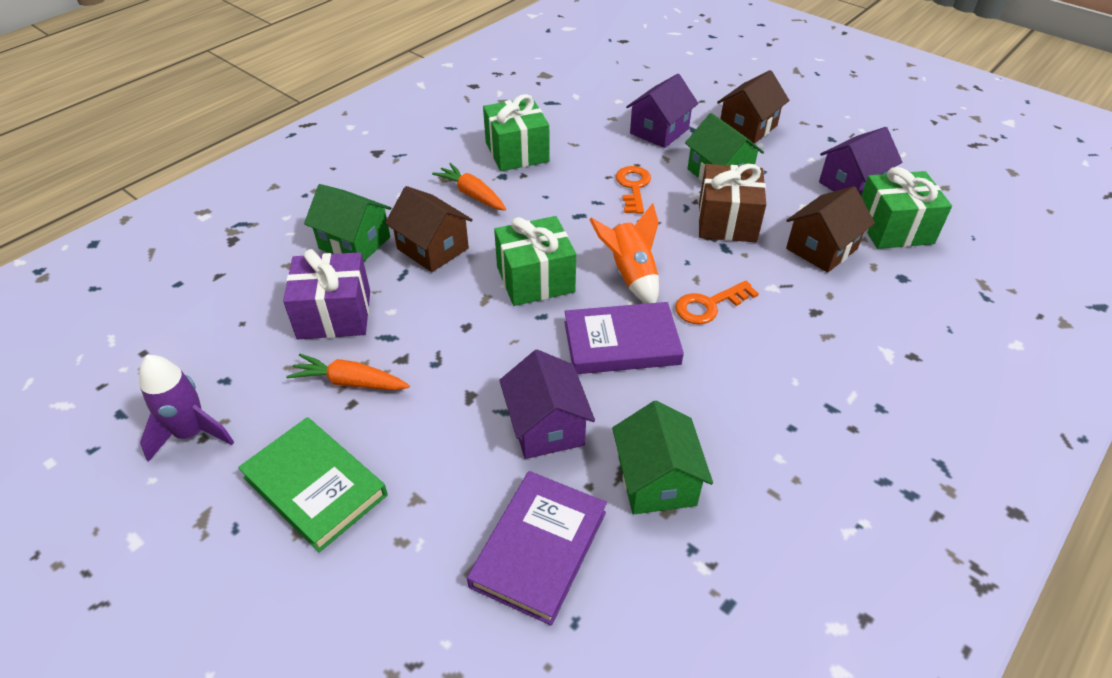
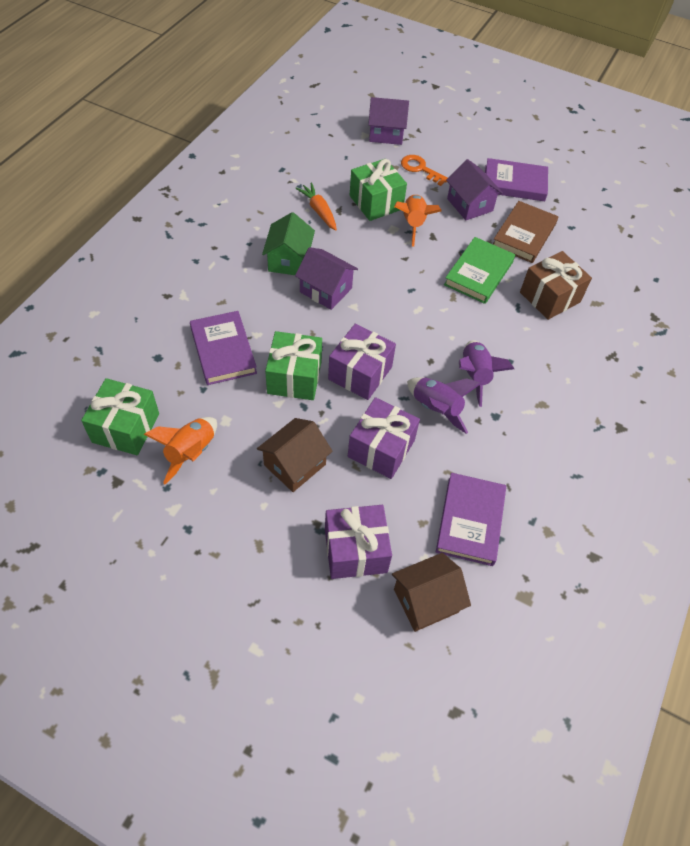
brown book: 0 -> 1
brown house: 3 -> 2
green house: 3 -> 1
orange carrot: 2 -> 1
orange key: 2 -> 1
orange rocket: 1 -> 2
purple book: 2 -> 3
purple gift: 1 -> 3
purple rocket: 1 -> 2

